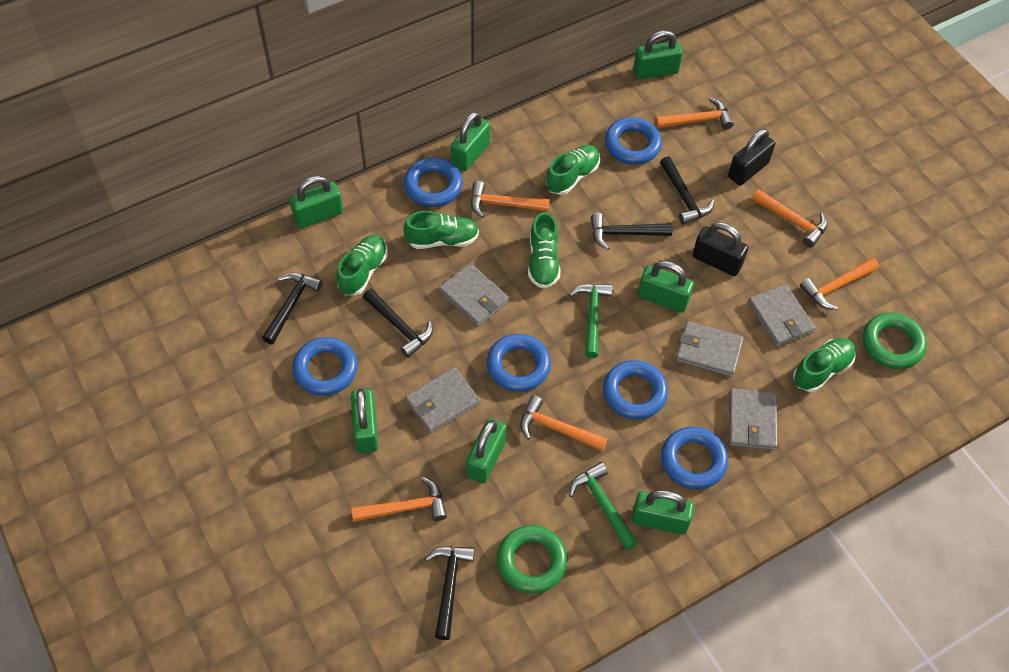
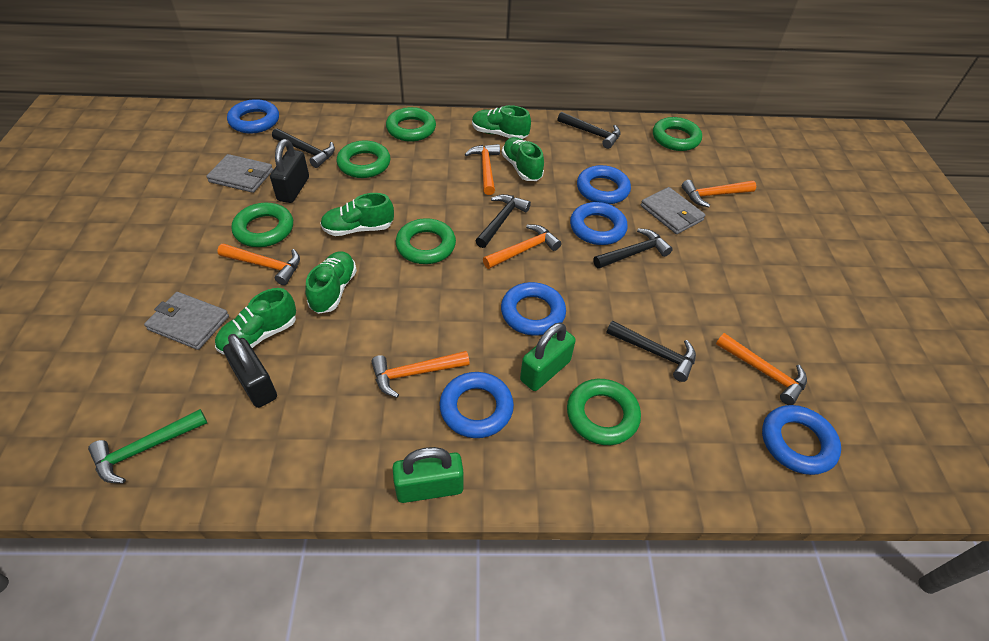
green hammer: 2 -> 1
green padlock: 7 -> 2
green ring: 2 -> 6
grey wallet: 5 -> 3

